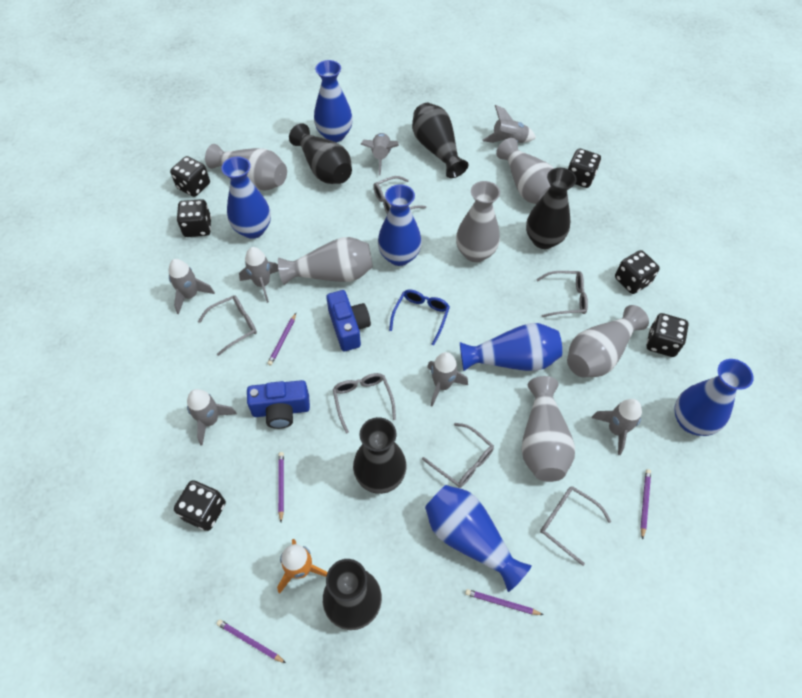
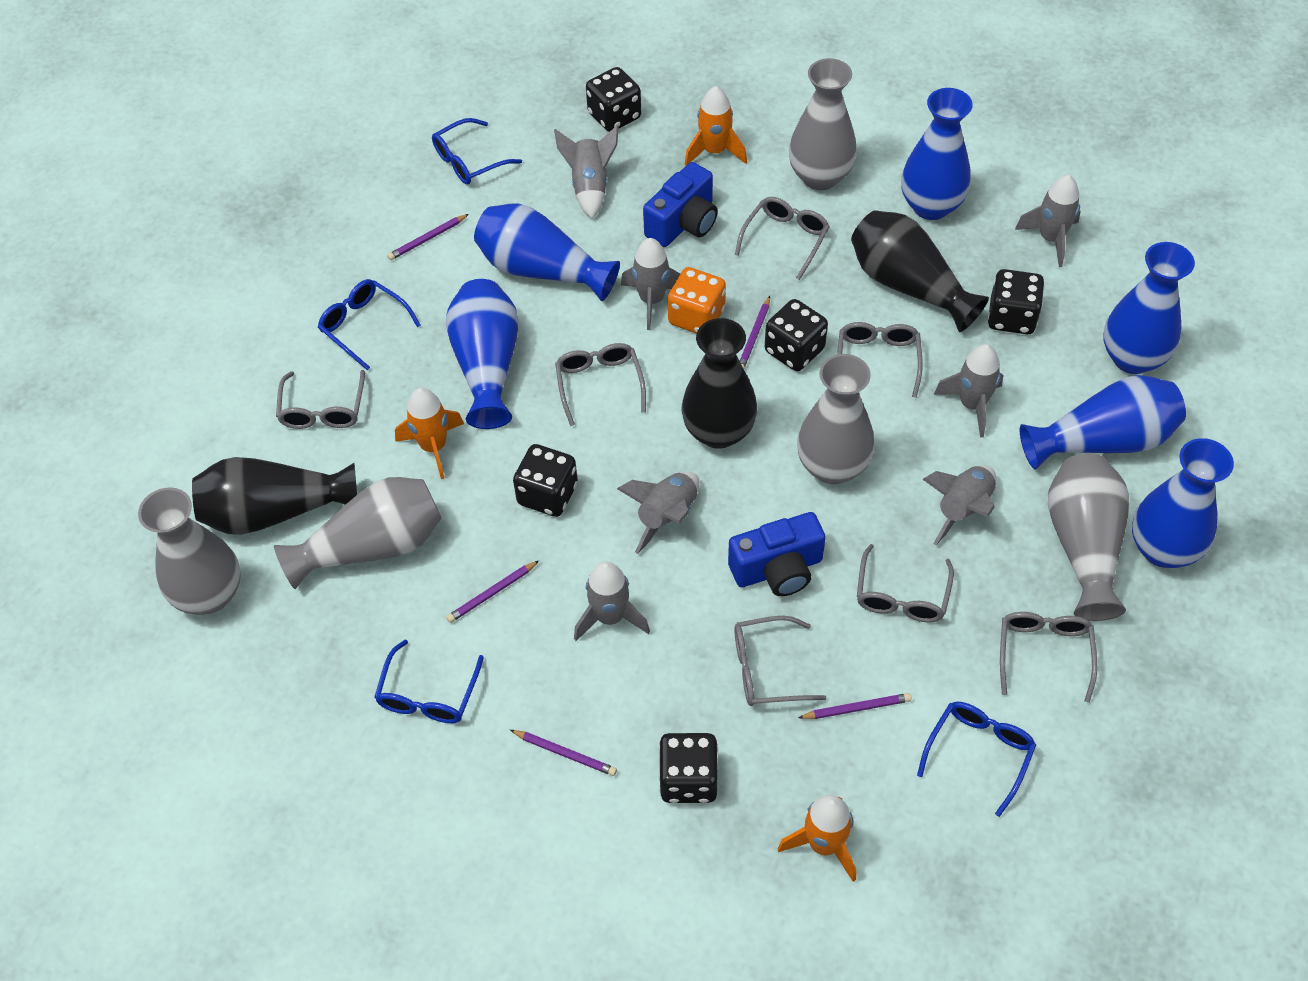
black dice: 6 -> 5
black vase: 5 -> 3
blue glasses: 1 -> 4
grey glasses: 6 -> 7
grey vase: 6 -> 5
orange dice: 0 -> 1
orange rocket: 1 -> 3

